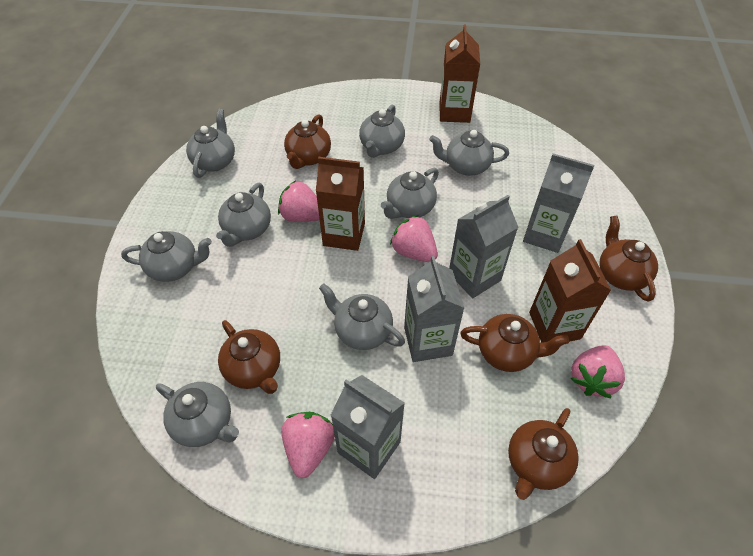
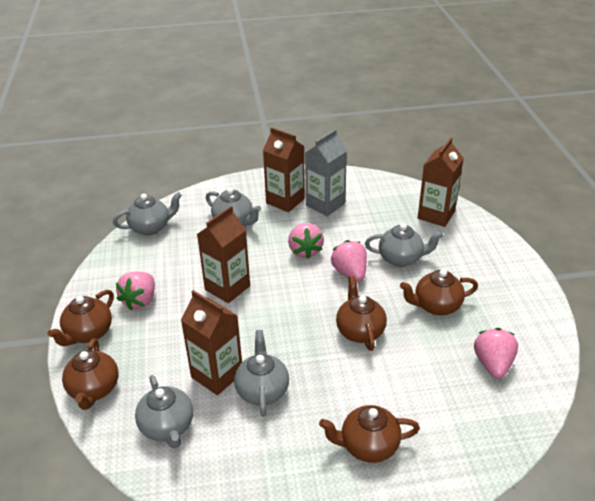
brown carton: 3 -> 4
grey carton: 4 -> 1
grey teapot: 8 -> 5

